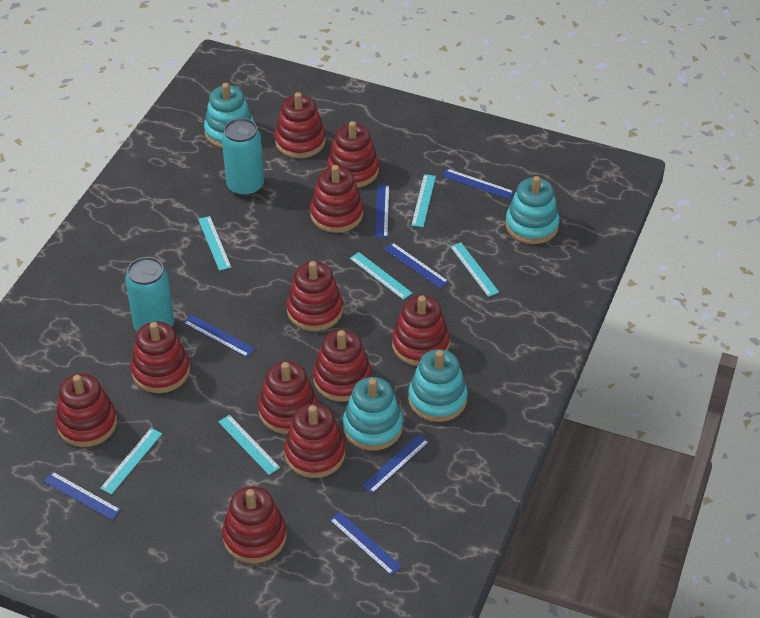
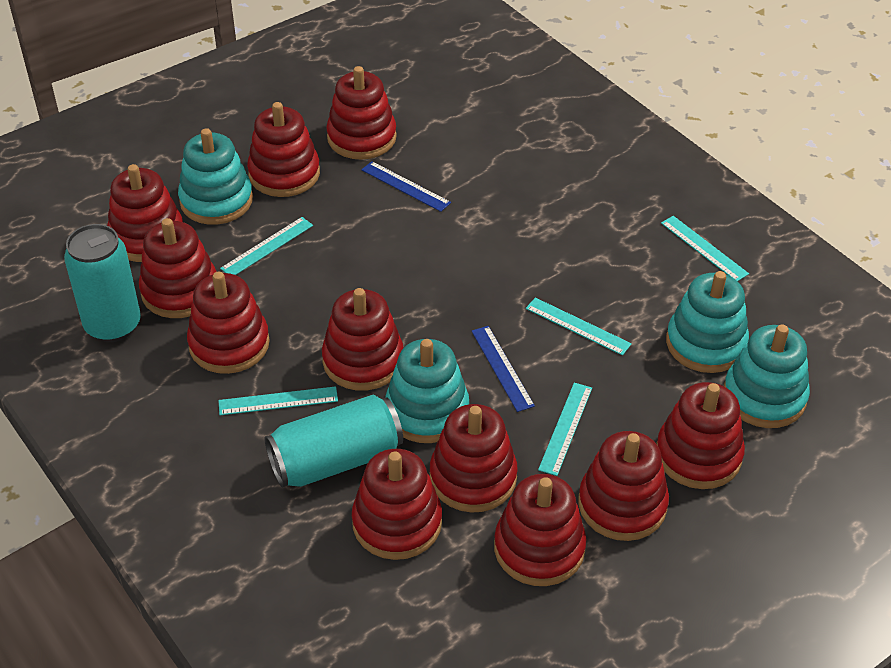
blue ruler: 7 -> 2
turquoise ruler: 6 -> 5

